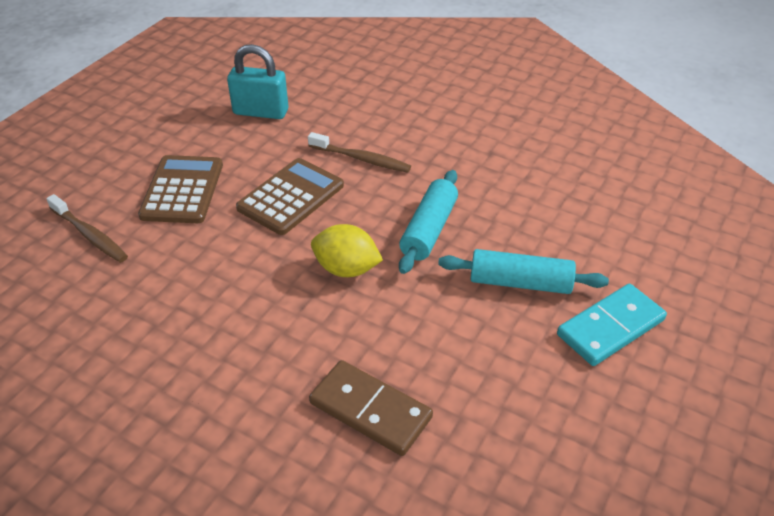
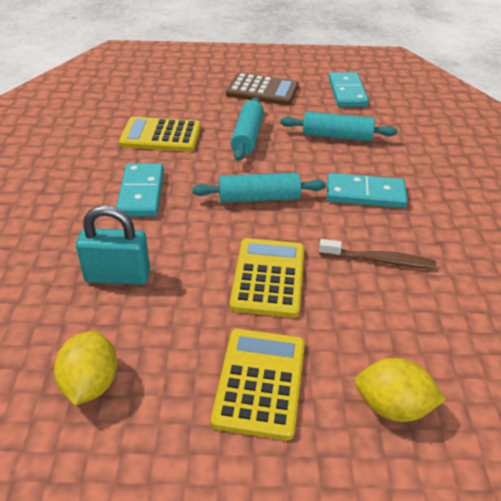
brown calculator: 2 -> 1
brown domino: 1 -> 0
brown toothbrush: 2 -> 1
turquoise domino: 1 -> 3
turquoise rolling pin: 2 -> 3
yellow calculator: 0 -> 3
yellow lemon: 1 -> 2

